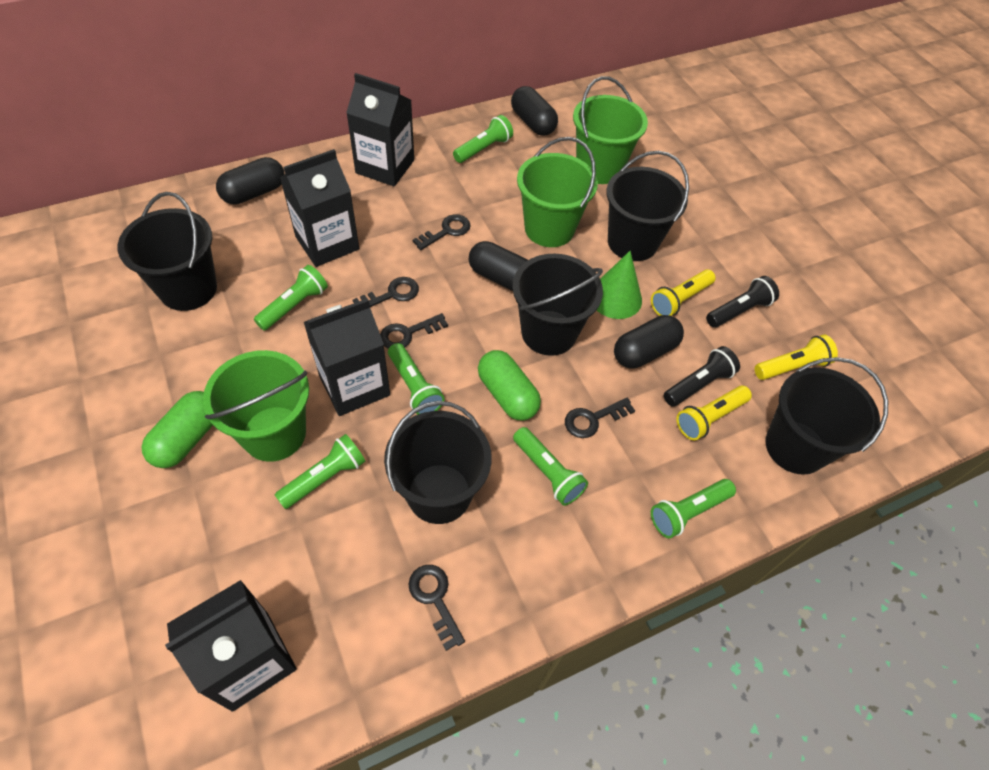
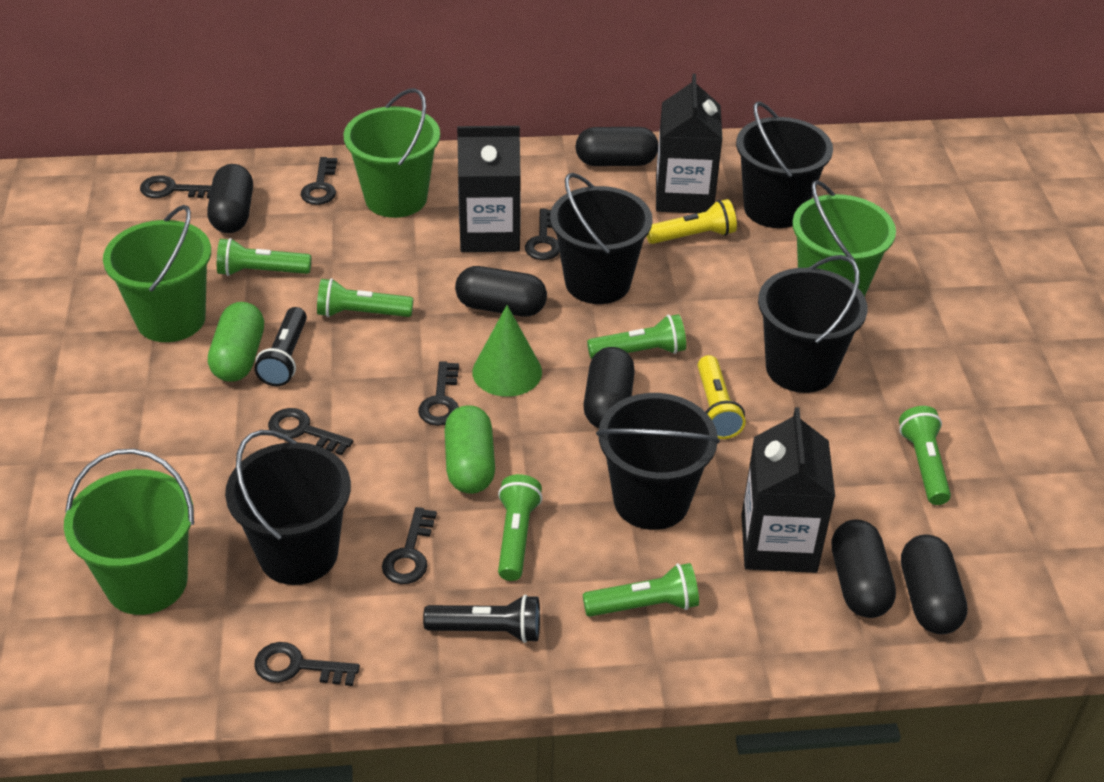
black capsule: 4 -> 6
black carton: 4 -> 3
black key: 5 -> 7
green bucket: 3 -> 4
yellow flashlight: 3 -> 2

